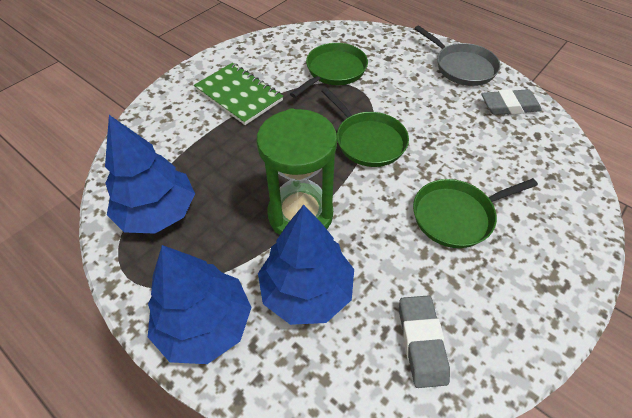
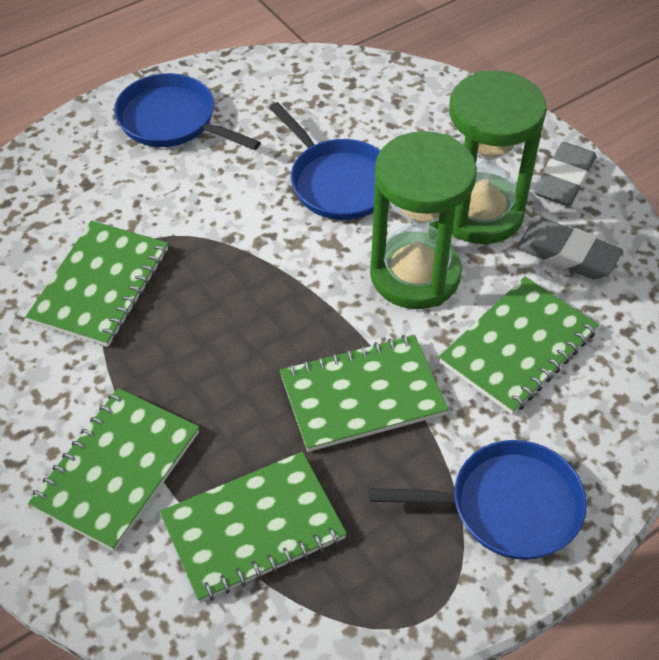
blue pan: 0 -> 3
blue tree: 3 -> 0
green hourglass: 1 -> 2
green notebook: 1 -> 5
green pan: 3 -> 0
grey pan: 1 -> 0

